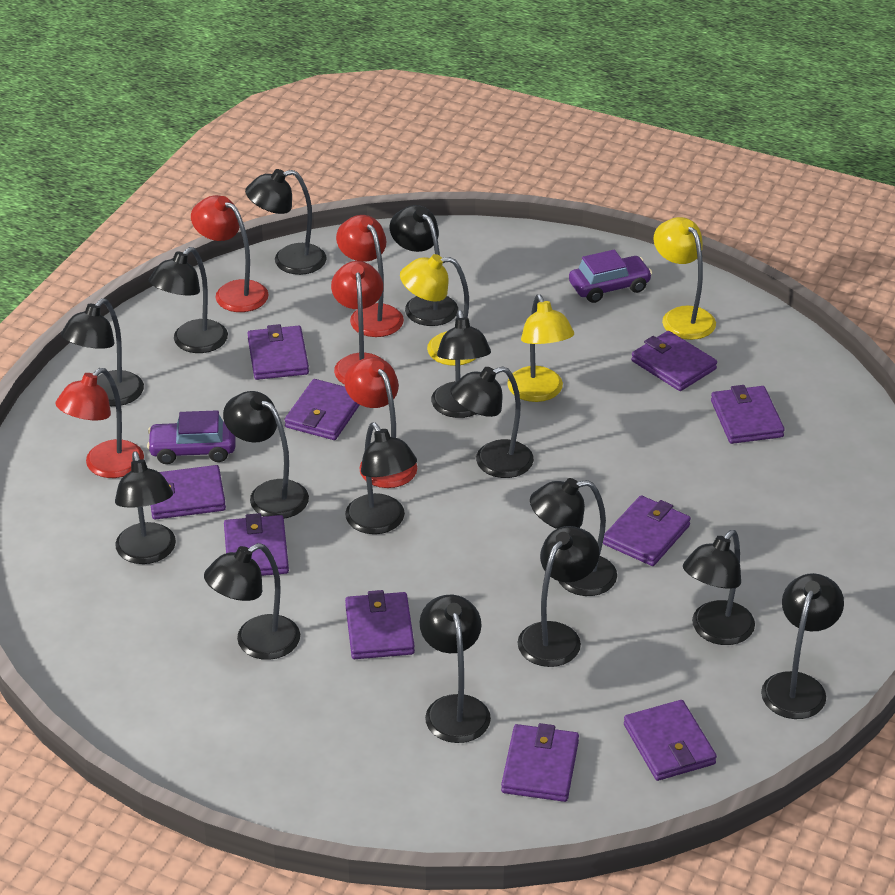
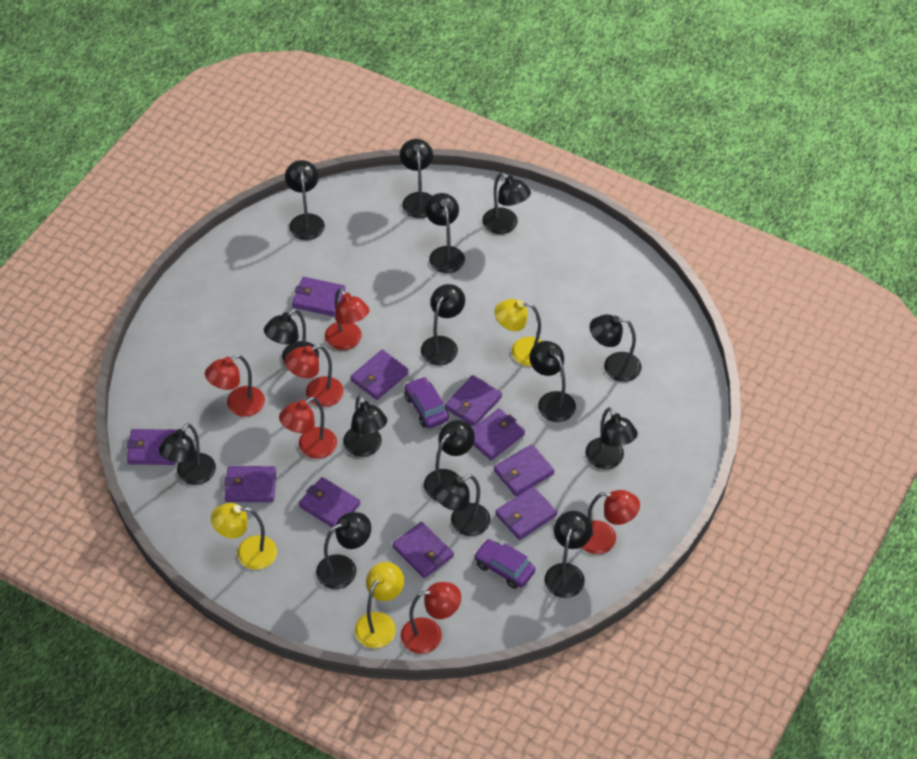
red lamp: 5 -> 6

